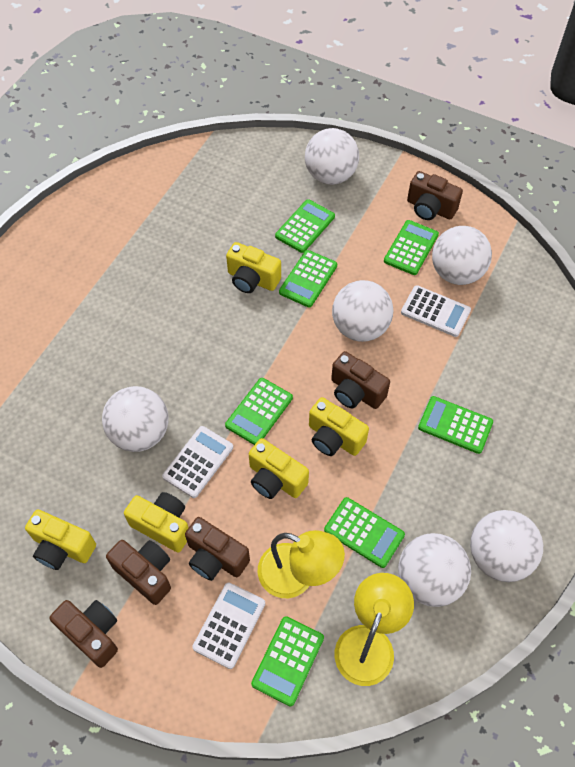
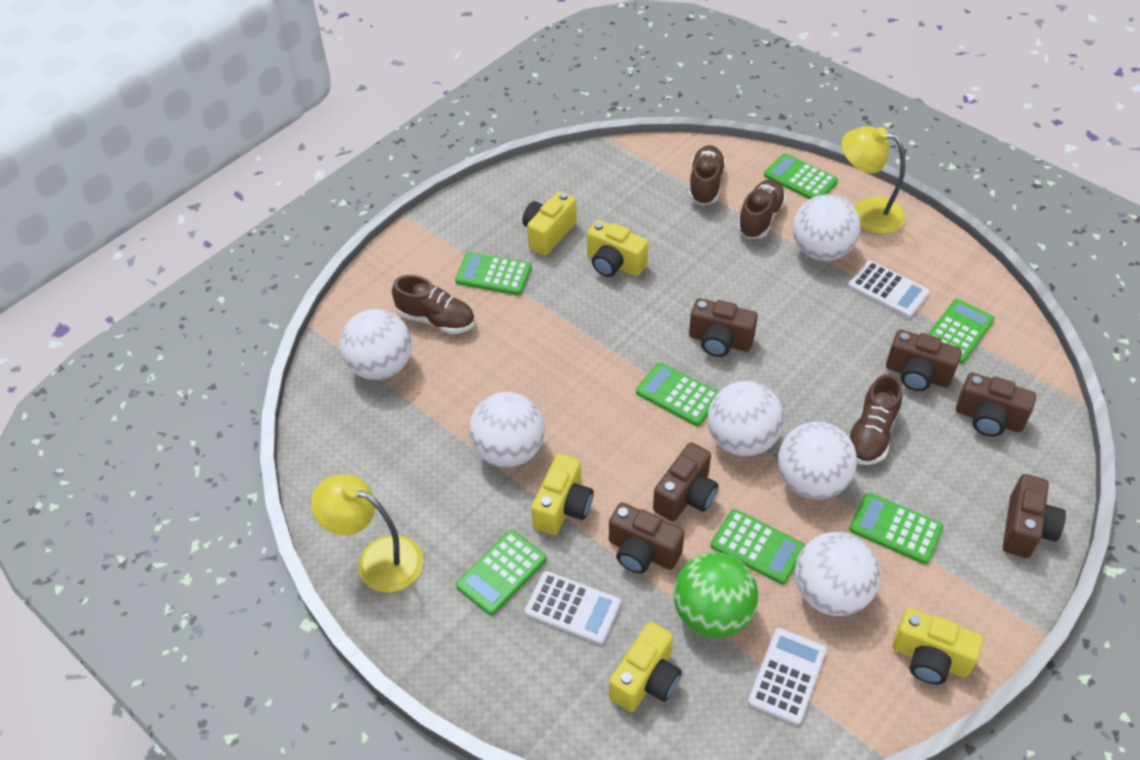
brown camera: 5 -> 6
brown shoe: 0 -> 4
green ball: 0 -> 1

